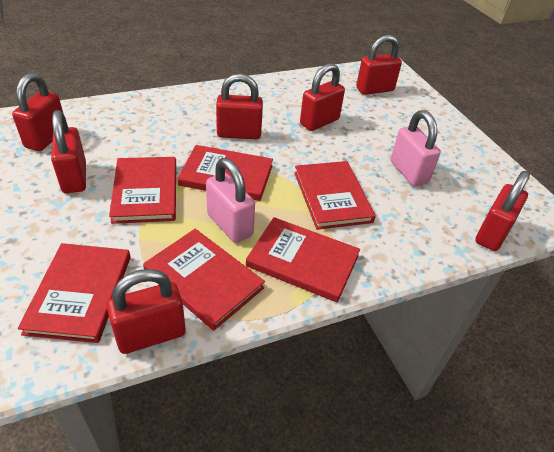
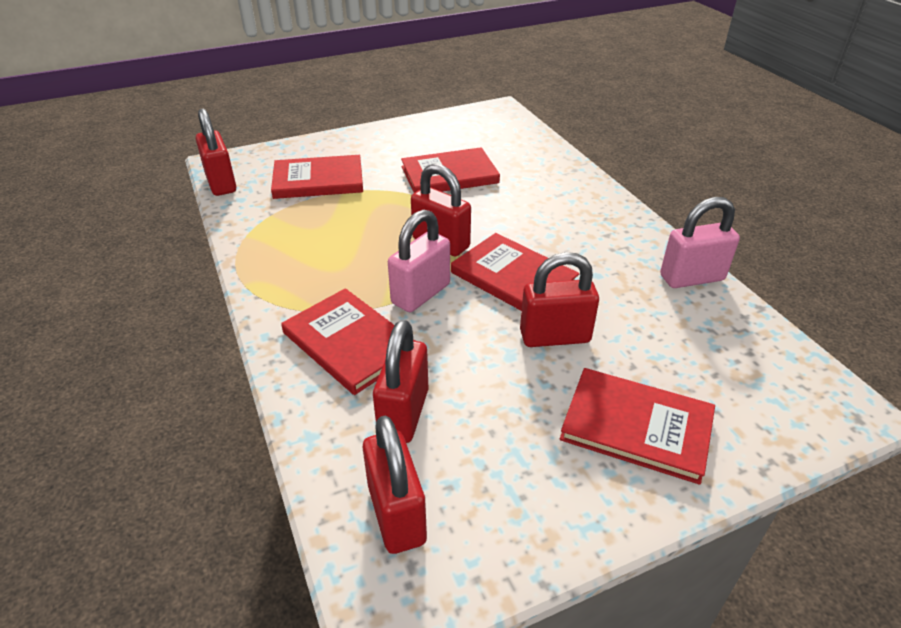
red book: 6 -> 5
red padlock: 7 -> 5

